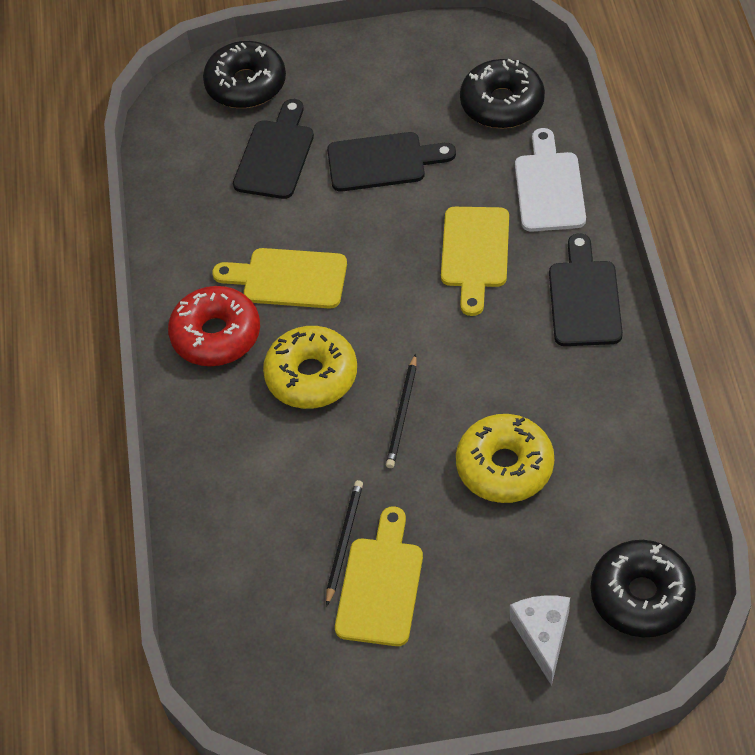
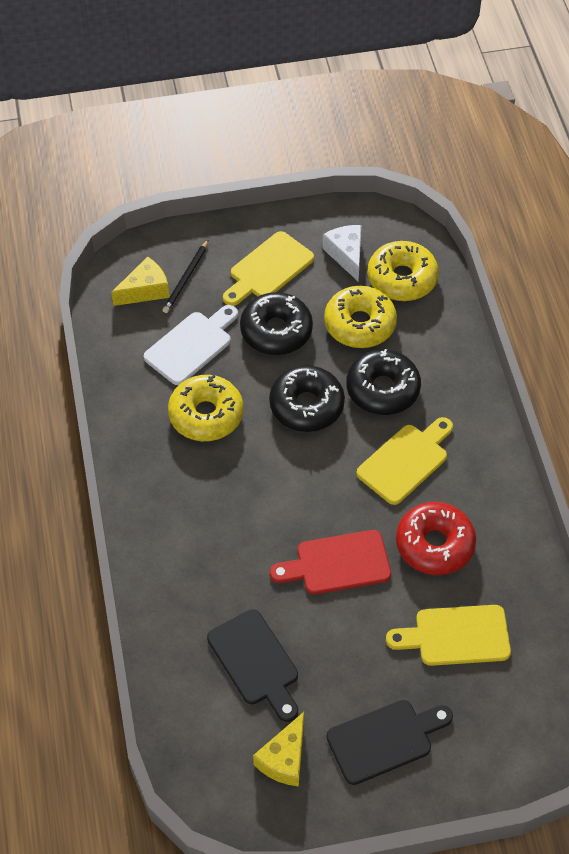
black cutting board: 3 -> 2
black pencil: 2 -> 1
red cutting board: 0 -> 1
yellow cheese: 0 -> 2
yellow donut: 2 -> 3

